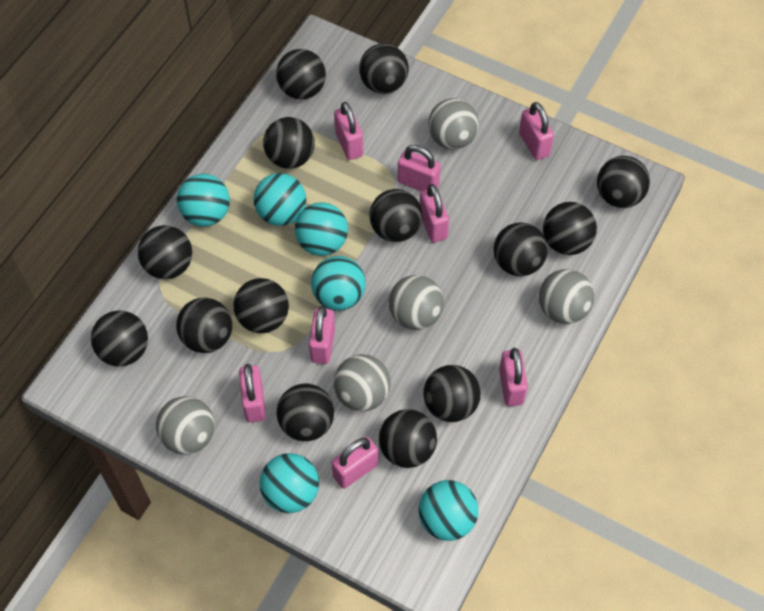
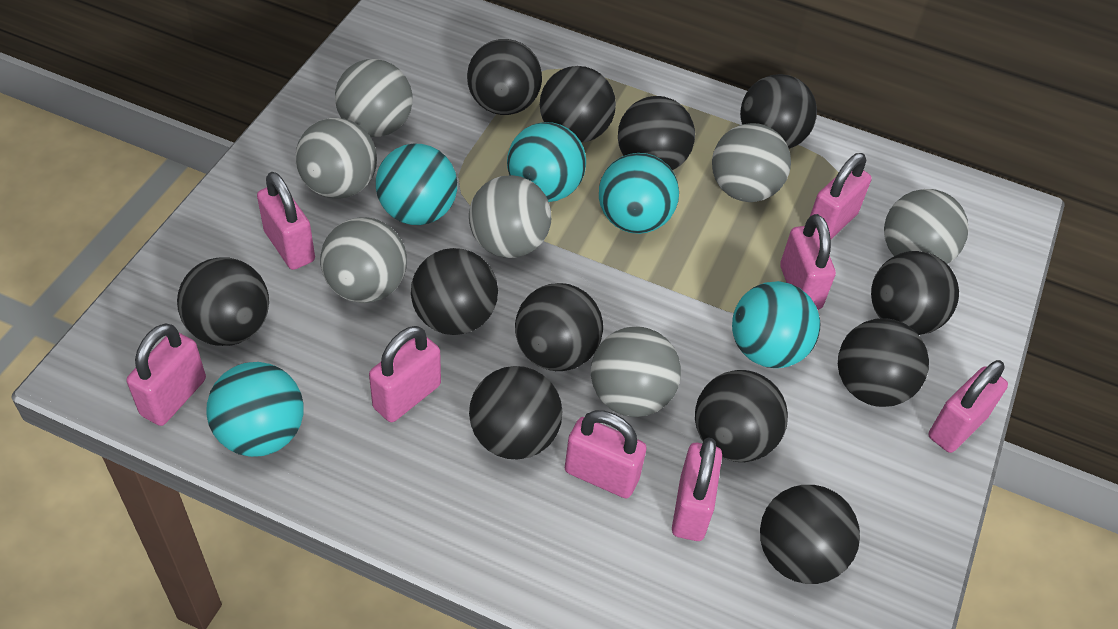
black ball: 14 -> 12
grey ball: 5 -> 7
turquoise ball: 6 -> 5

